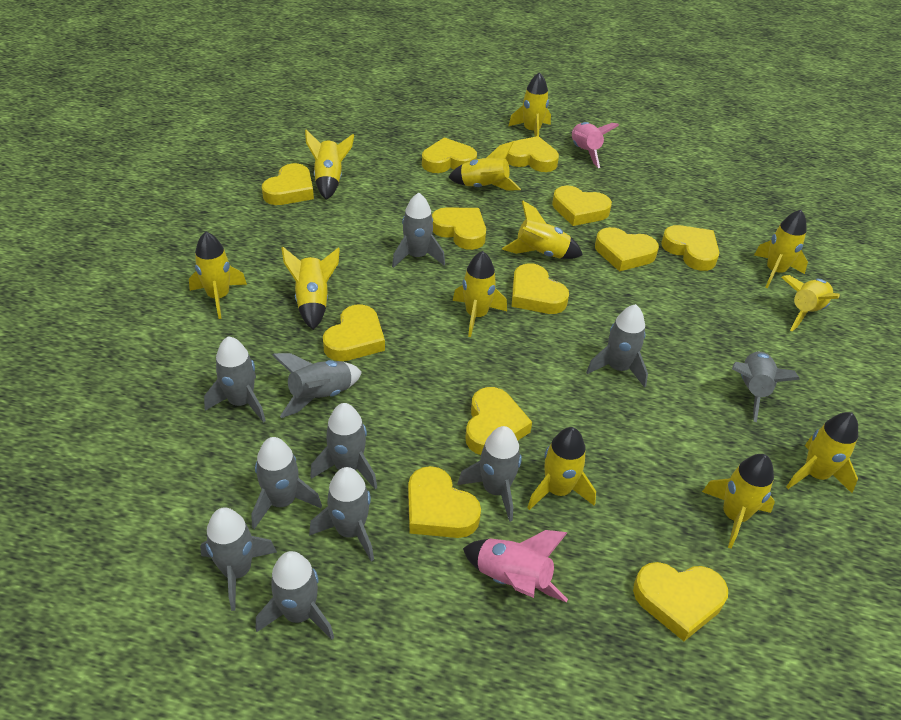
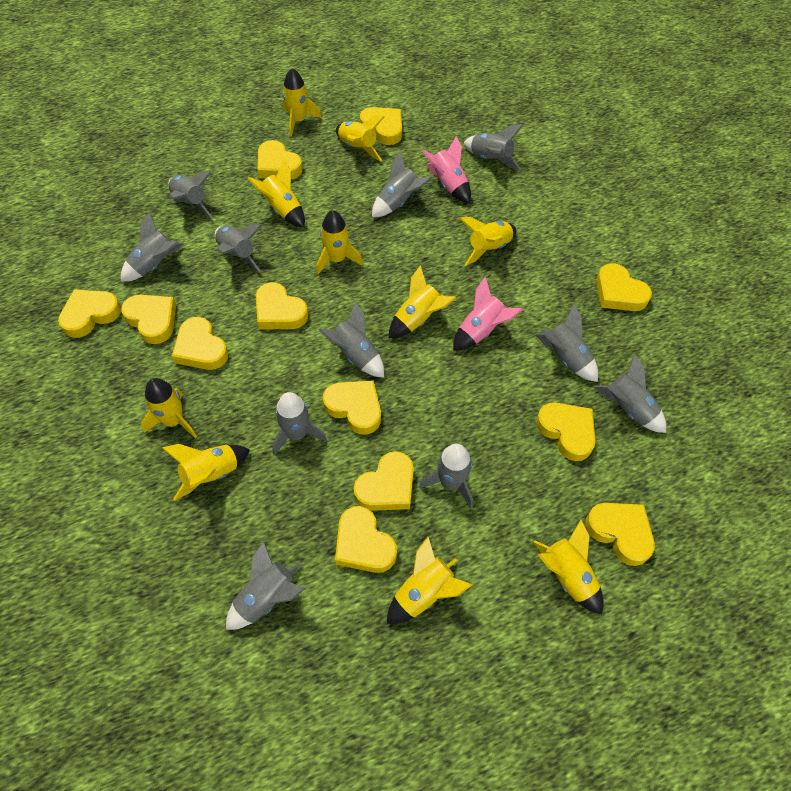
yellow rocket: 12 -> 10

